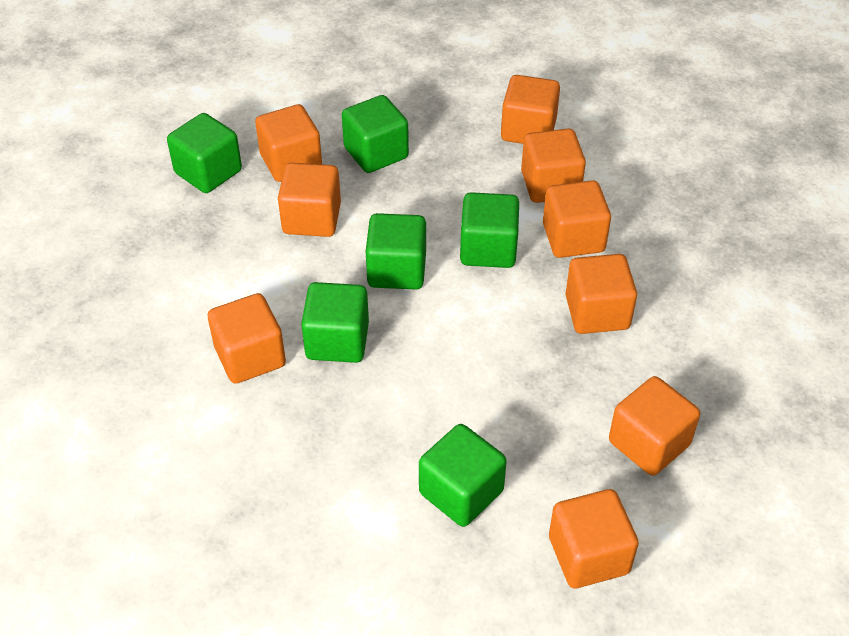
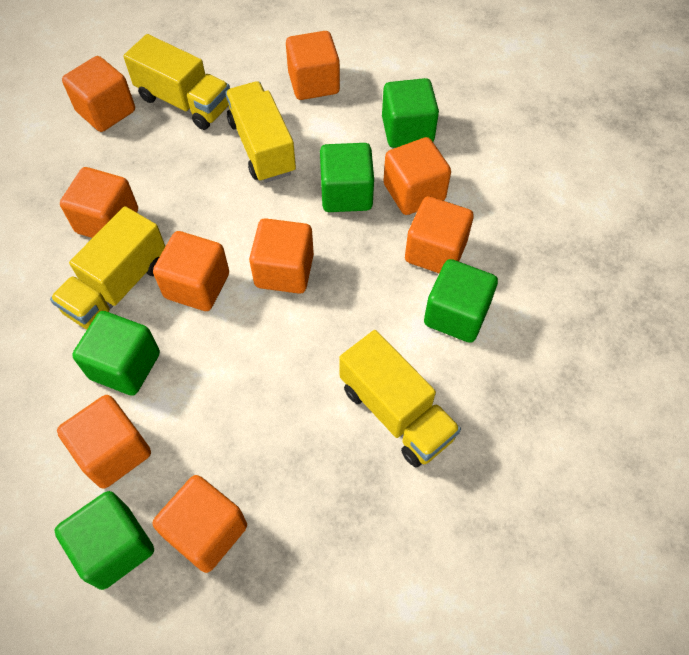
green cube: 6 -> 5
yellow truck: 0 -> 4

